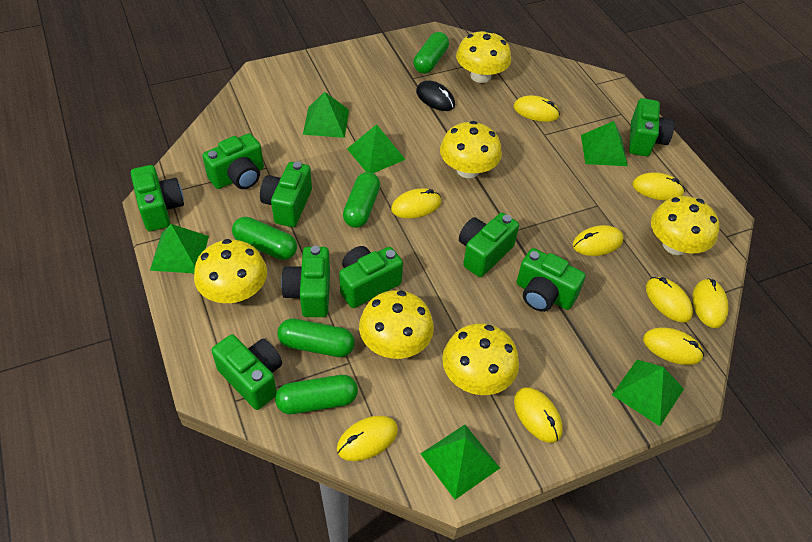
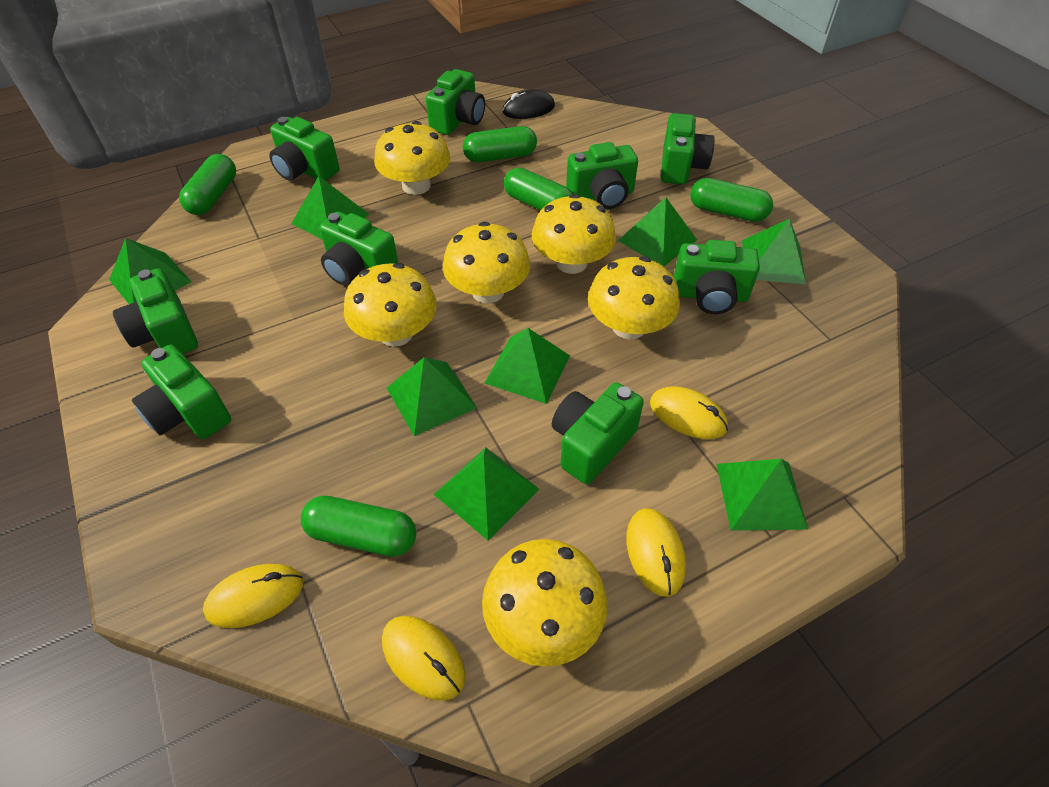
green pyramid: 6 -> 8
yellow mouse: 9 -> 4

